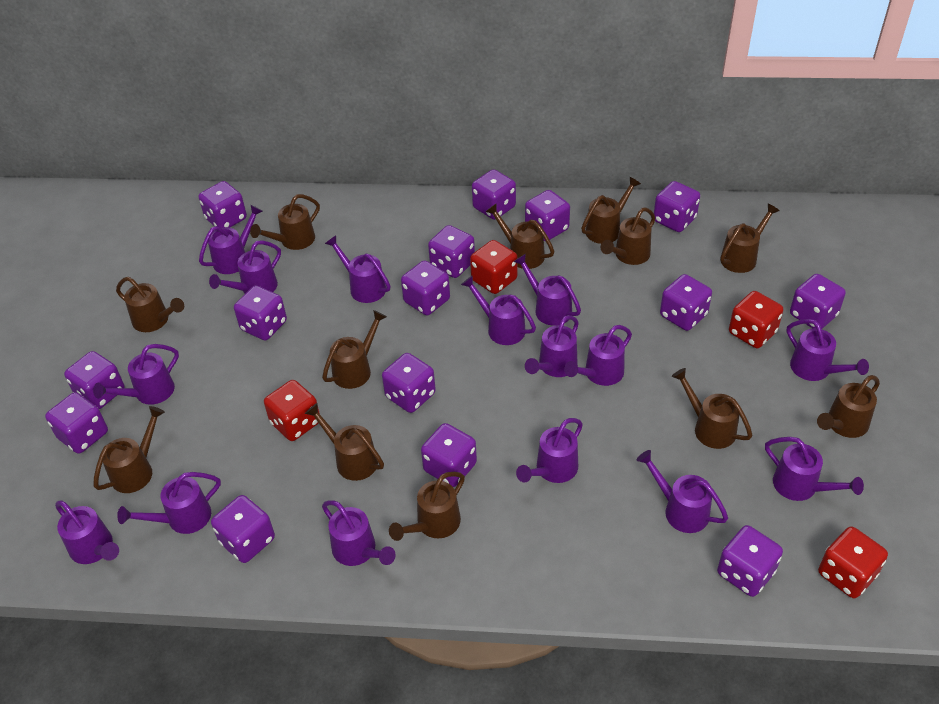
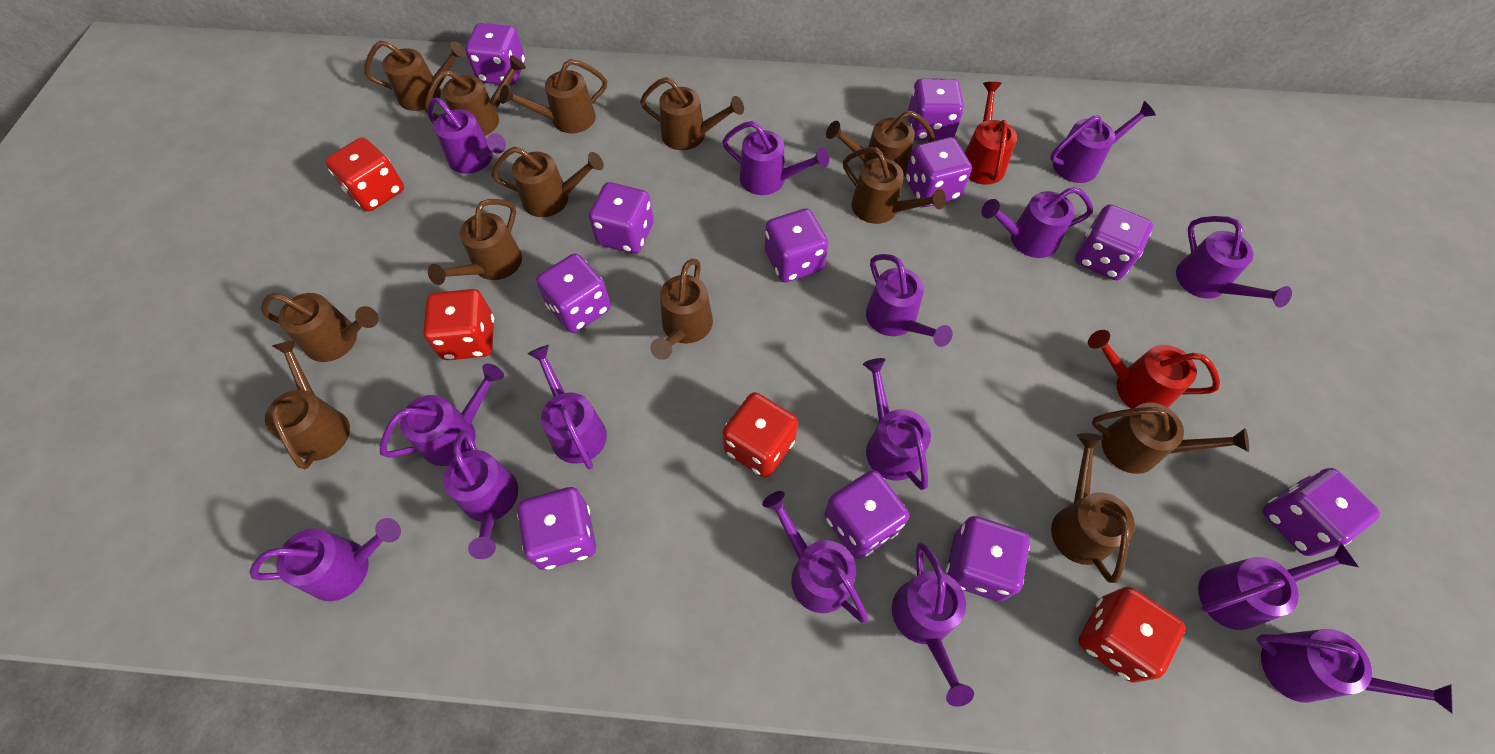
brown watering can: 12 -> 13
purple dice: 15 -> 11
red watering can: 0 -> 2

